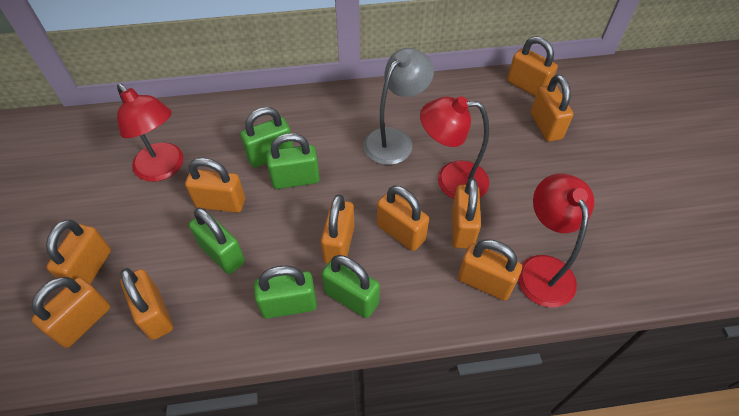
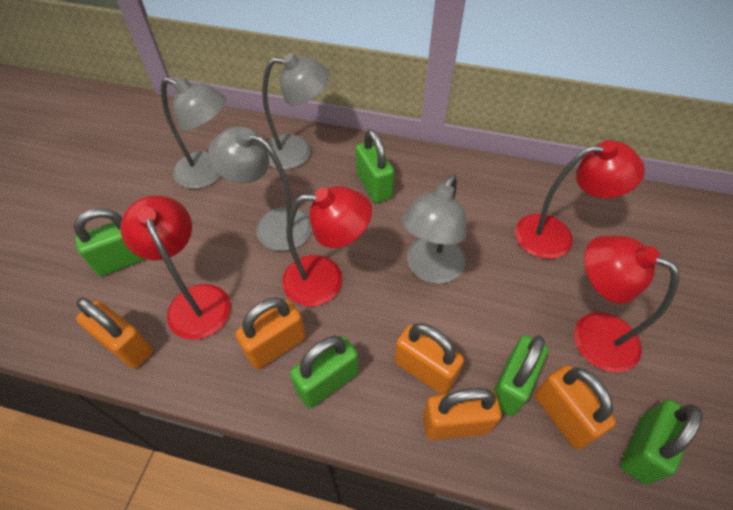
grey lamp: 1 -> 4
orange padlock: 10 -> 5
red lamp: 3 -> 4

